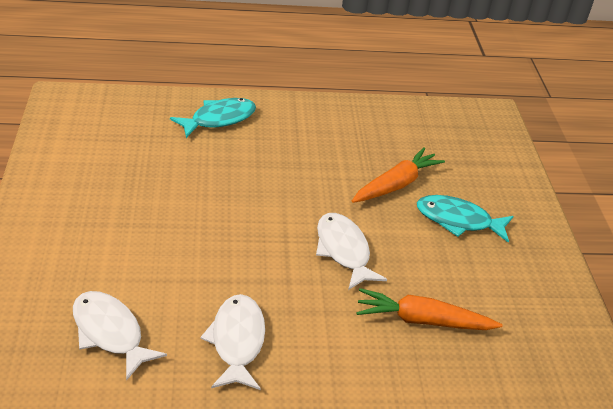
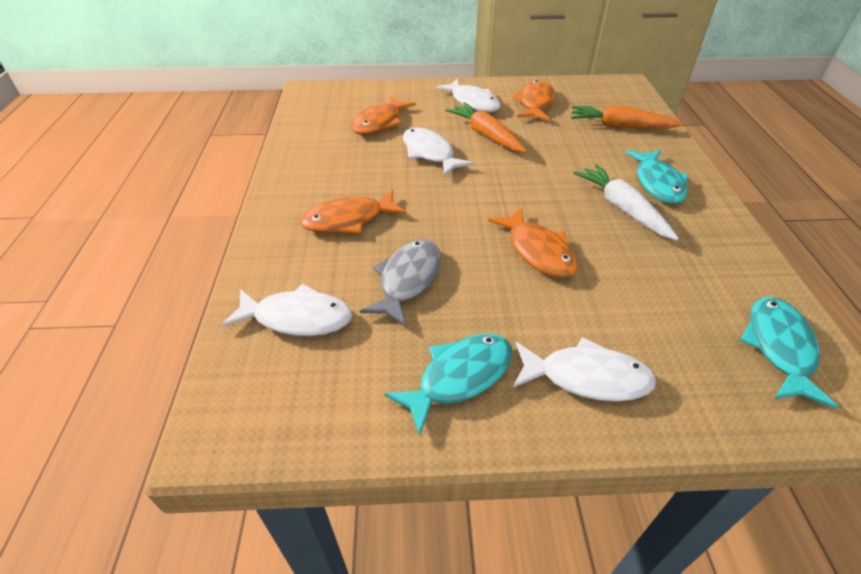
grey fish: 0 -> 1
orange fish: 0 -> 4
turquoise fish: 2 -> 3
white carrot: 0 -> 1
white fish: 3 -> 4

